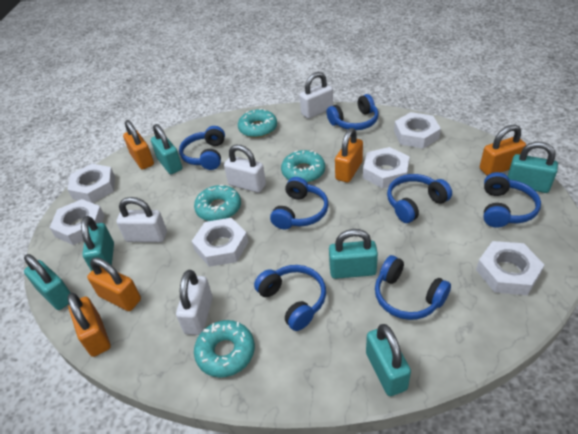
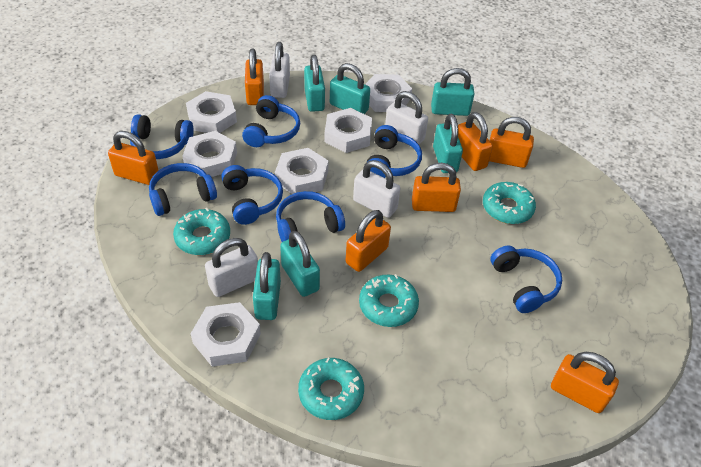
orange padlock: 5 -> 7

